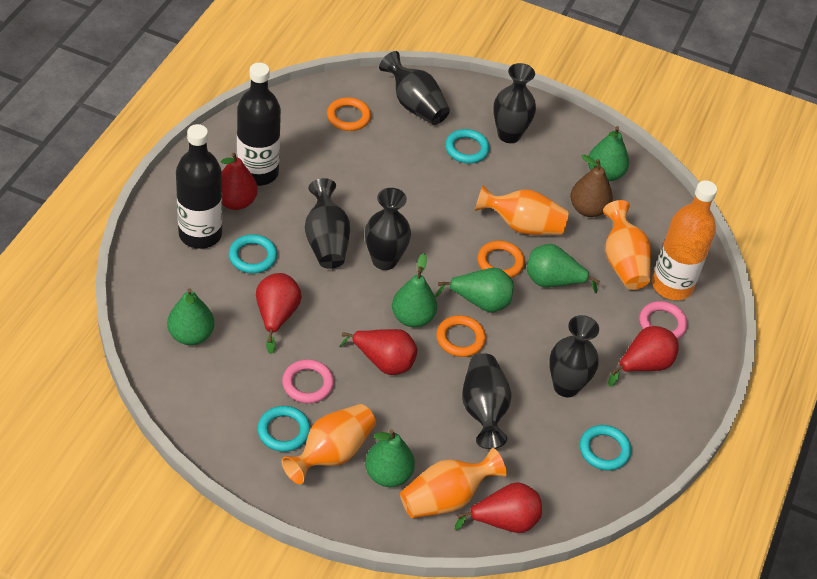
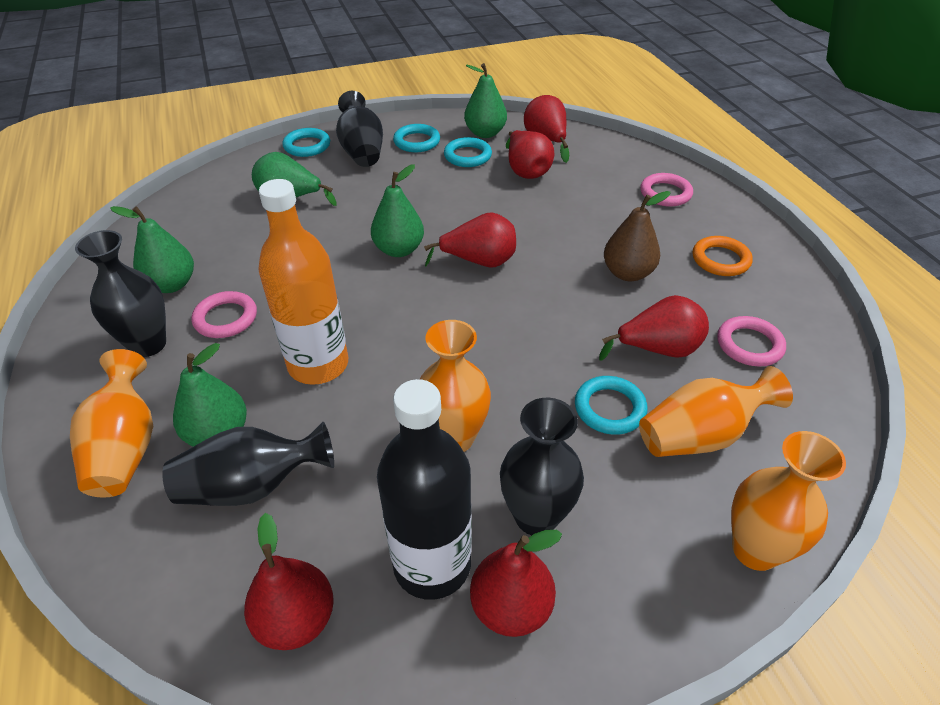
black bottle: 2 -> 1
black vase: 6 -> 4
green pear: 6 -> 5
orange ring: 3 -> 1
pink ring: 2 -> 3
red pear: 5 -> 6

